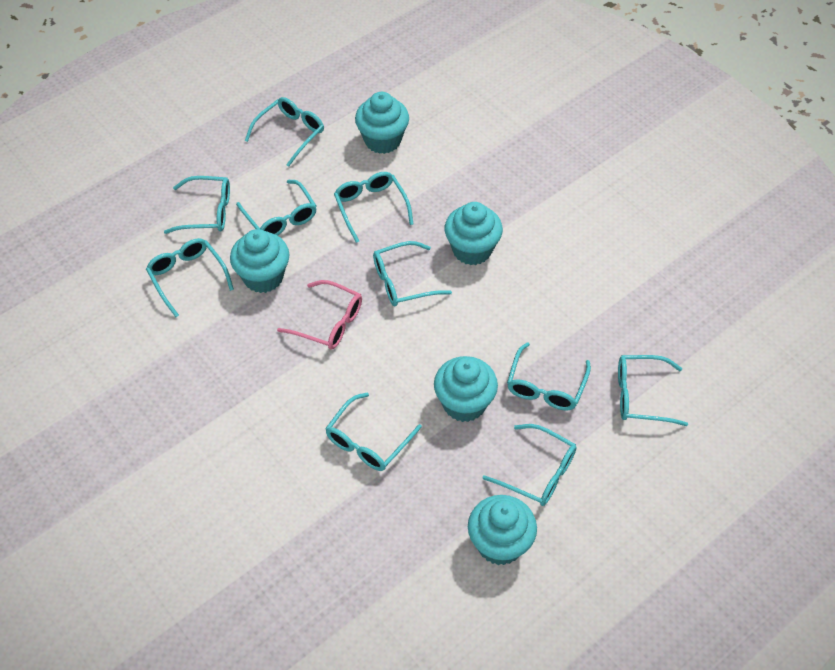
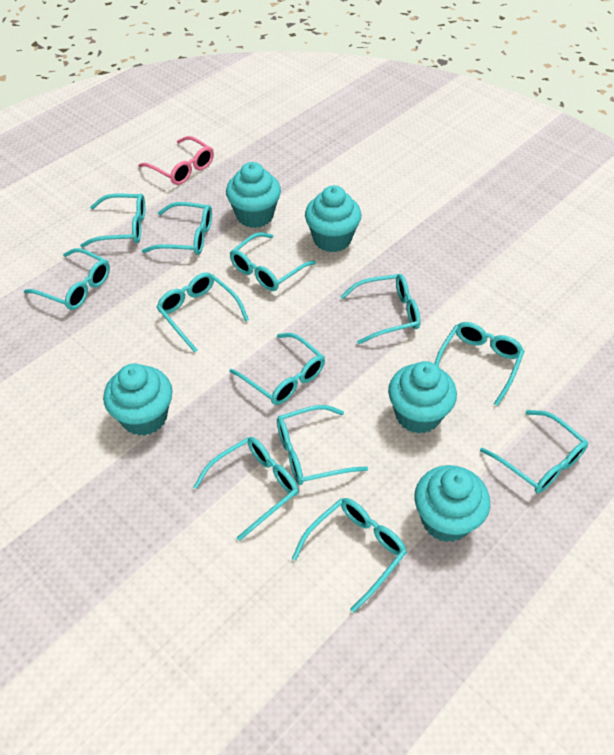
turquoise glasses: 10 -> 12

